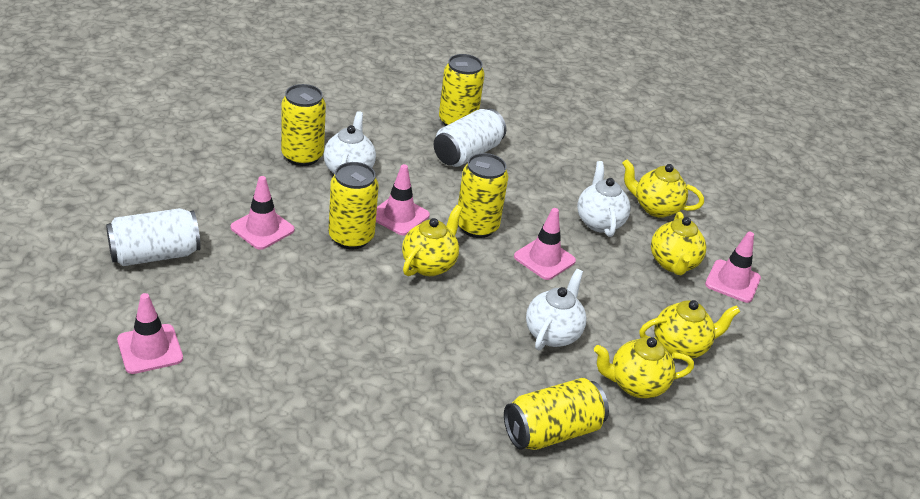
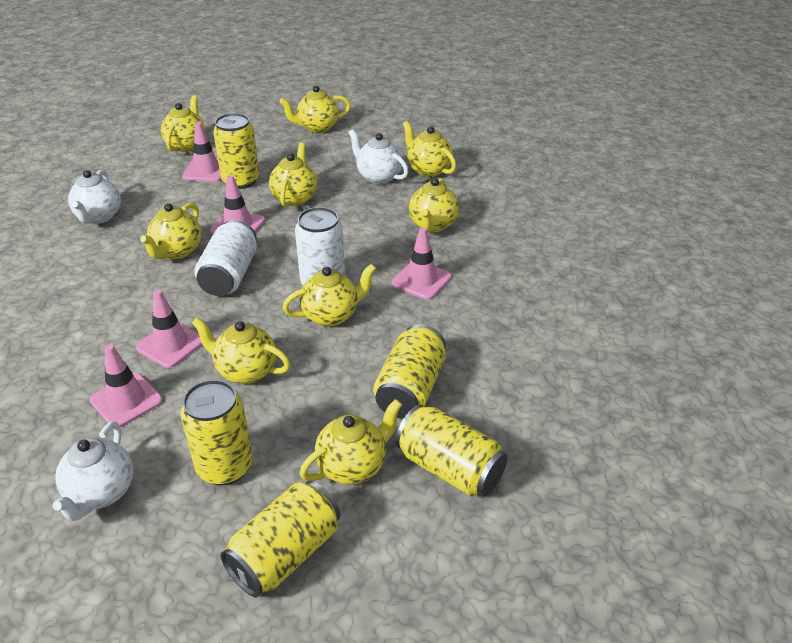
yellow teapot: 5 -> 9

